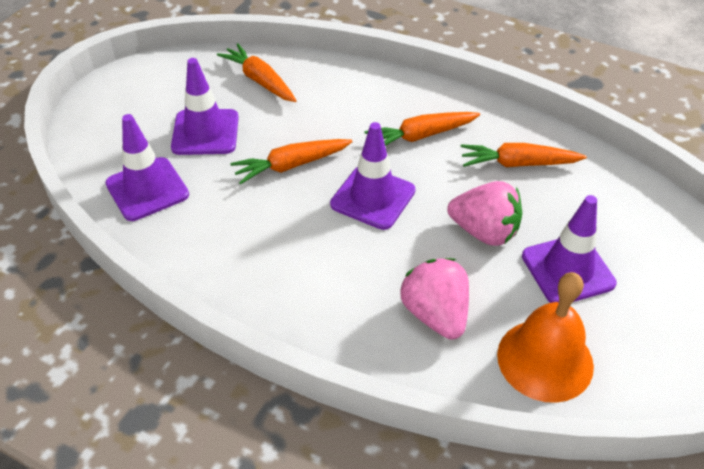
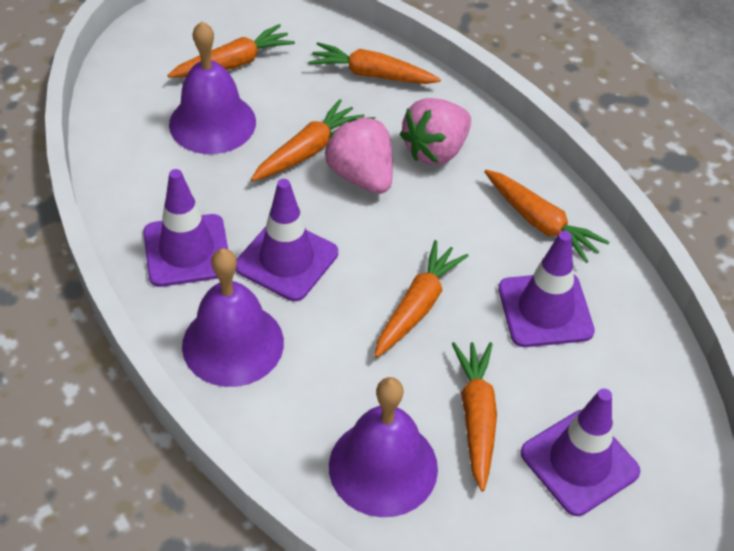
orange bell: 1 -> 0
orange carrot: 4 -> 6
purple bell: 0 -> 3

